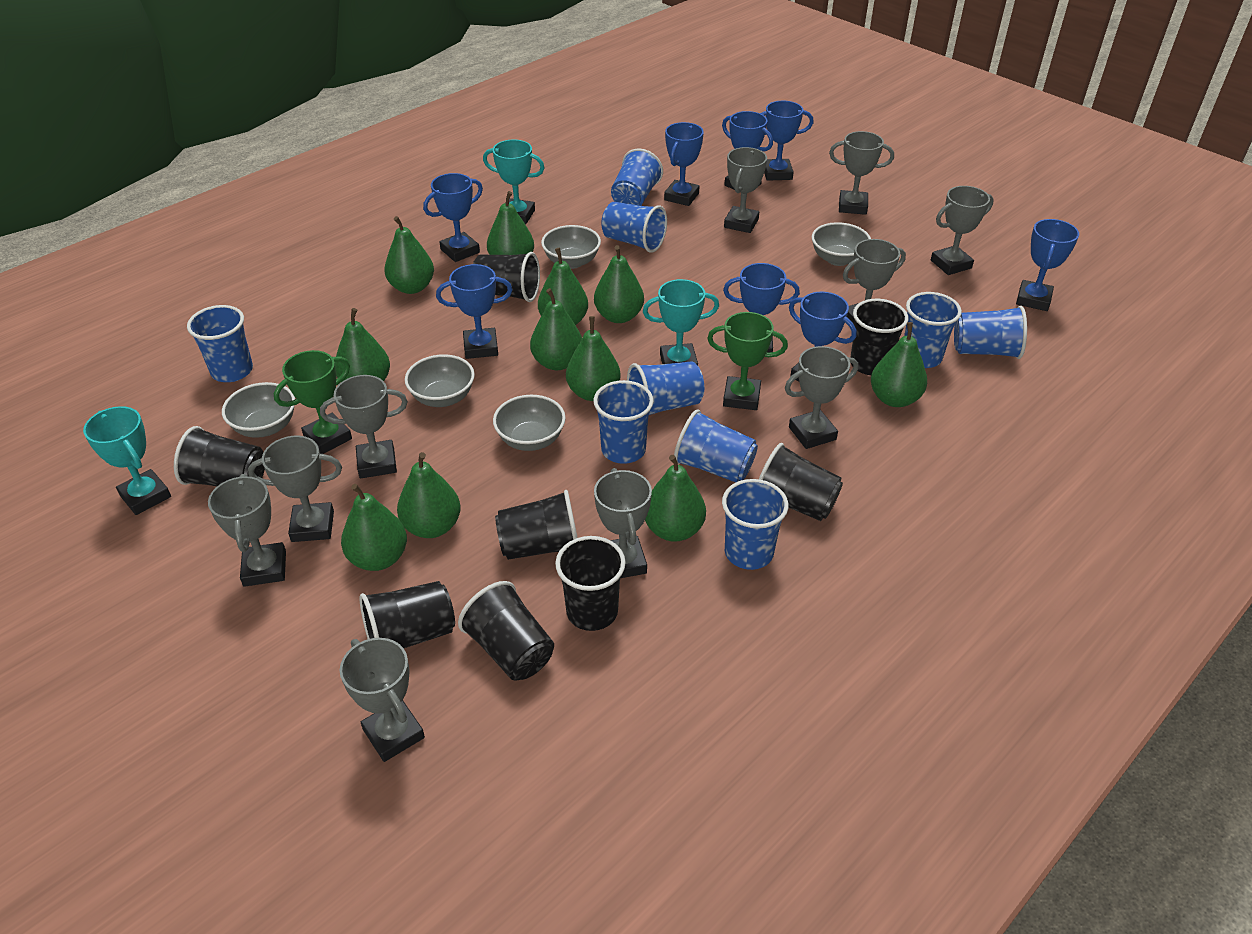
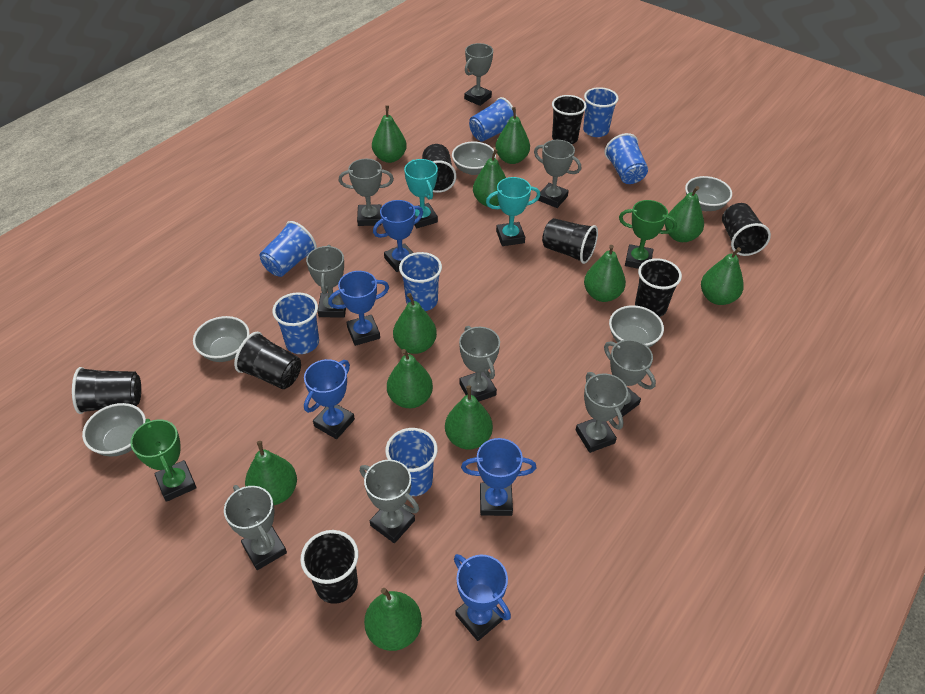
blue cup: 9 -> 7
blue trophy: 8 -> 5
grey trophy: 10 -> 9
turquoise trophy: 3 -> 2

